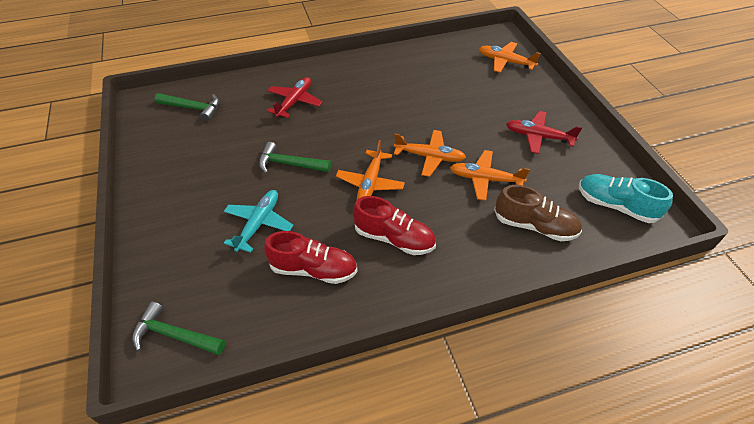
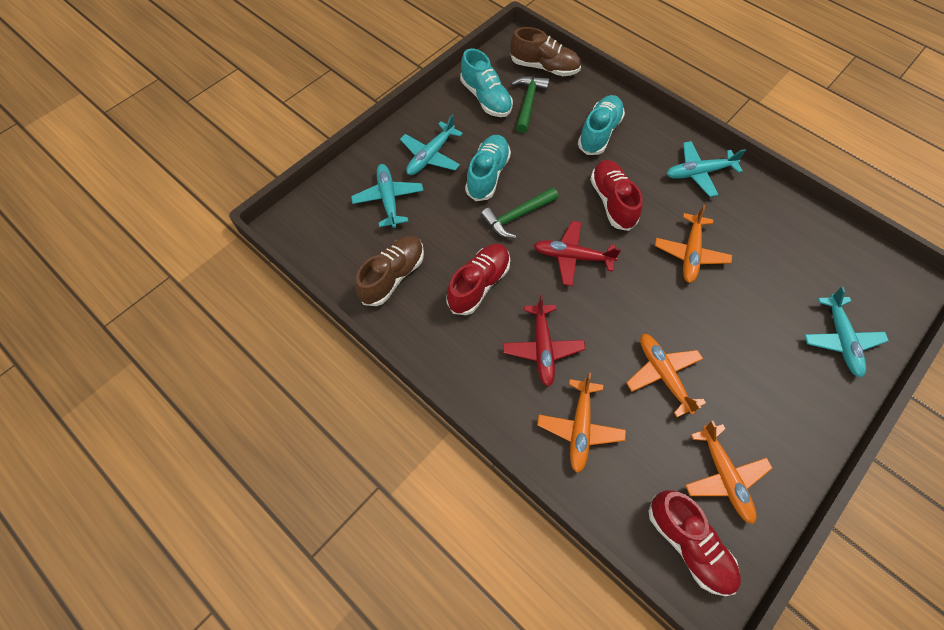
brown shoe: 1 -> 2
green hammer: 3 -> 2
red shoe: 2 -> 3
turquoise plane: 1 -> 4
turquoise shoe: 1 -> 3

